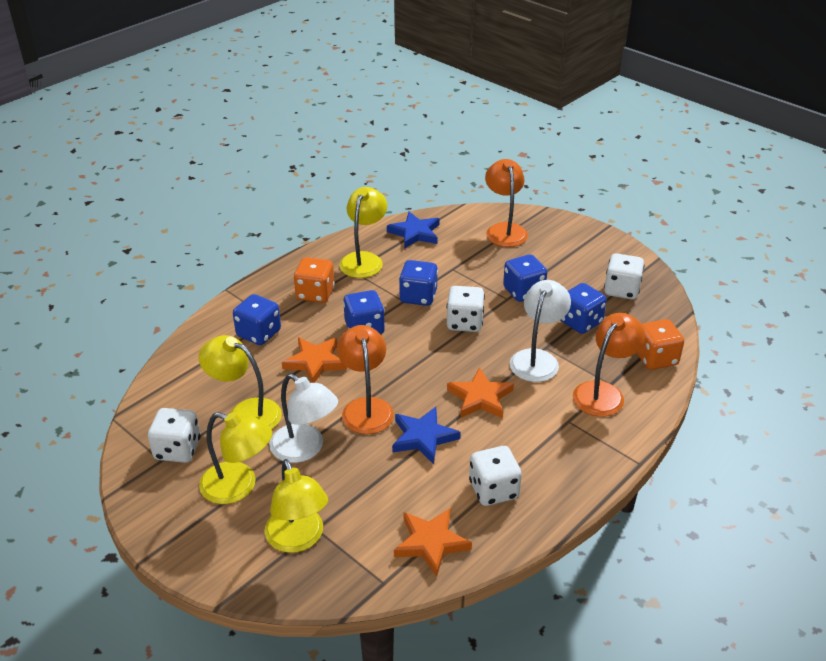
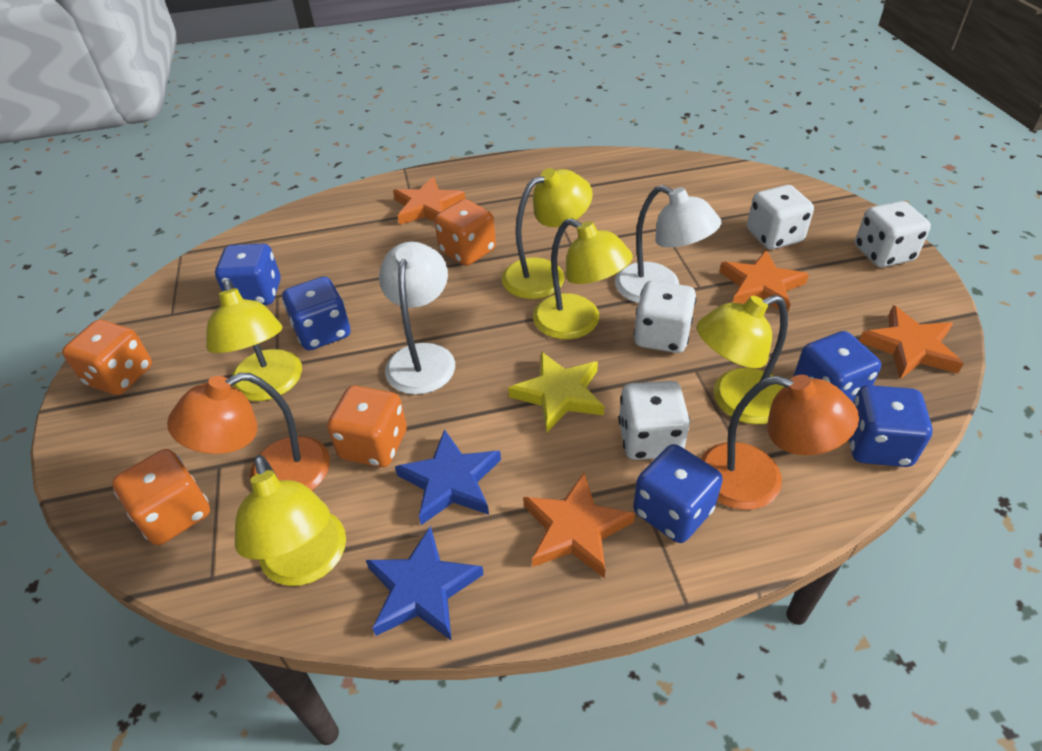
orange dice: 2 -> 4
orange lamp: 3 -> 2
orange star: 3 -> 4
yellow lamp: 4 -> 5
yellow star: 0 -> 1

